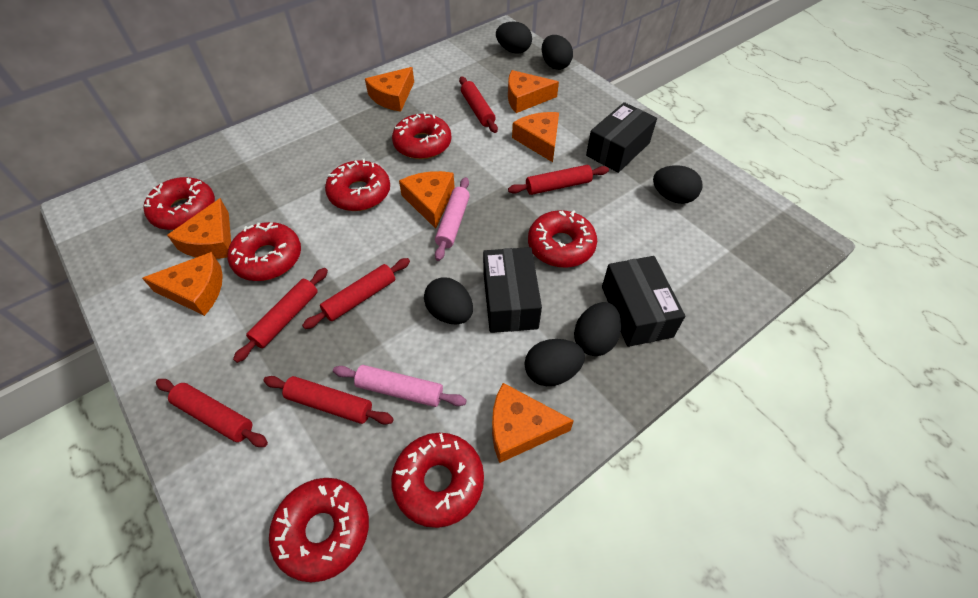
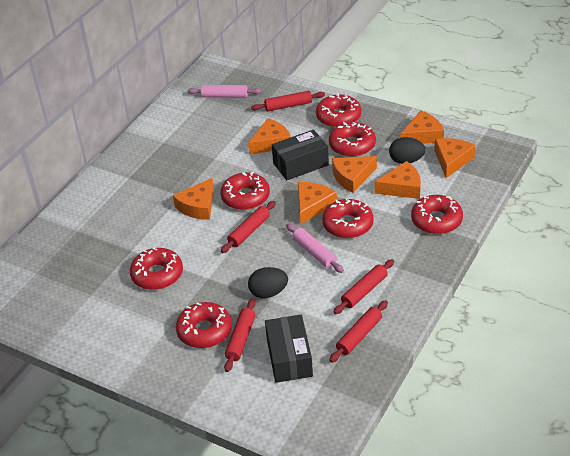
black box: 3 -> 2
black egg: 6 -> 2
red rolling pin: 6 -> 5

